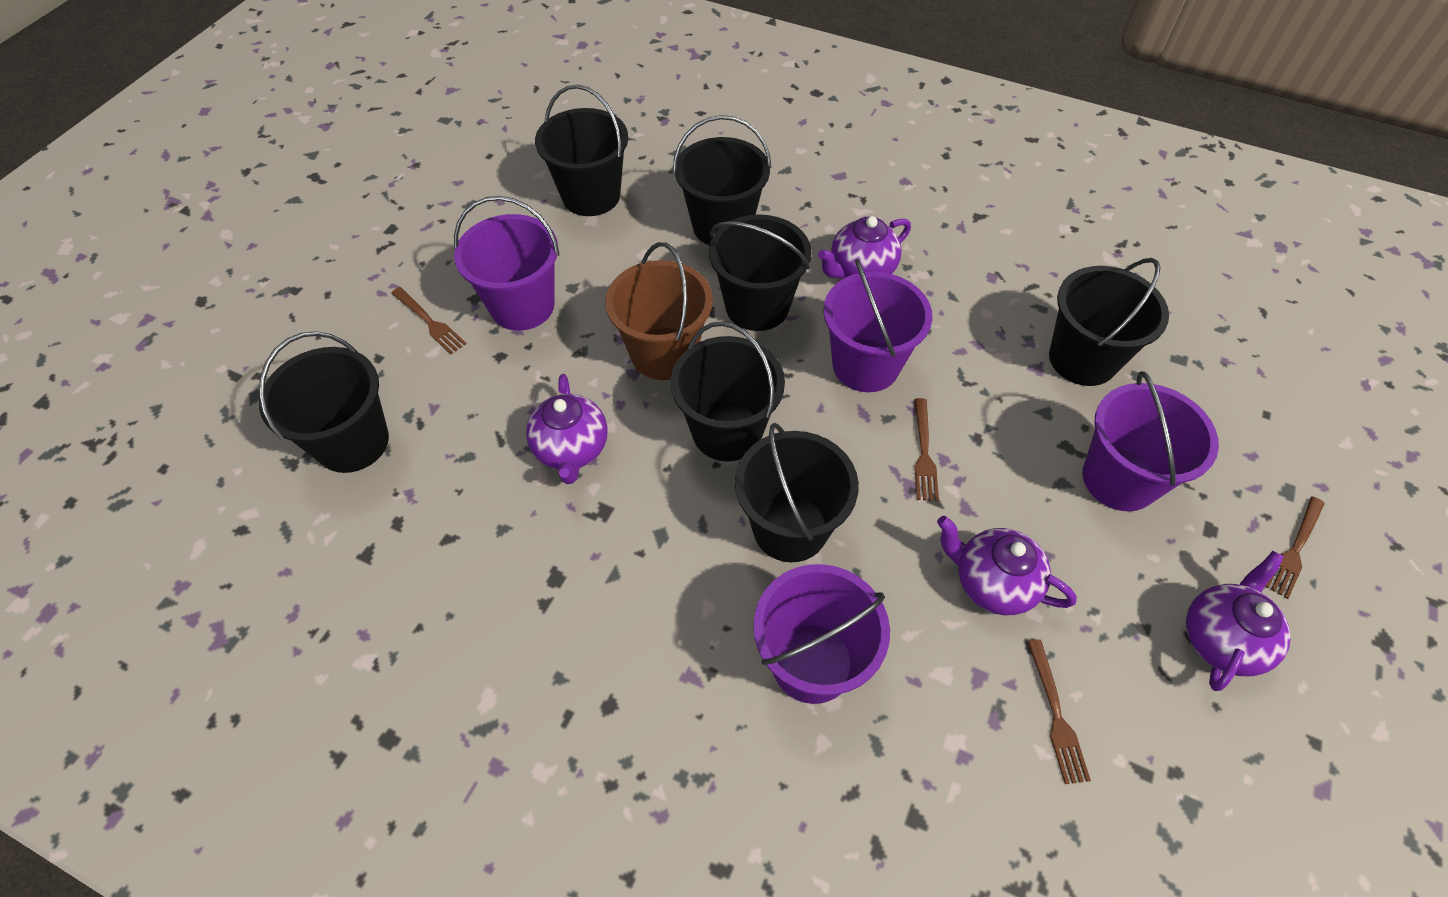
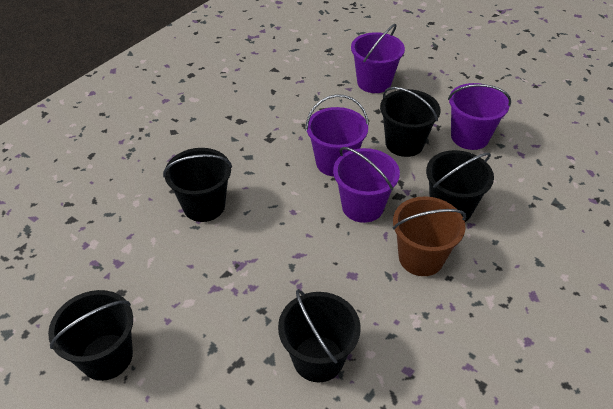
black bucket: 7 -> 5
brown fork: 4 -> 0
purple teapot: 4 -> 0

